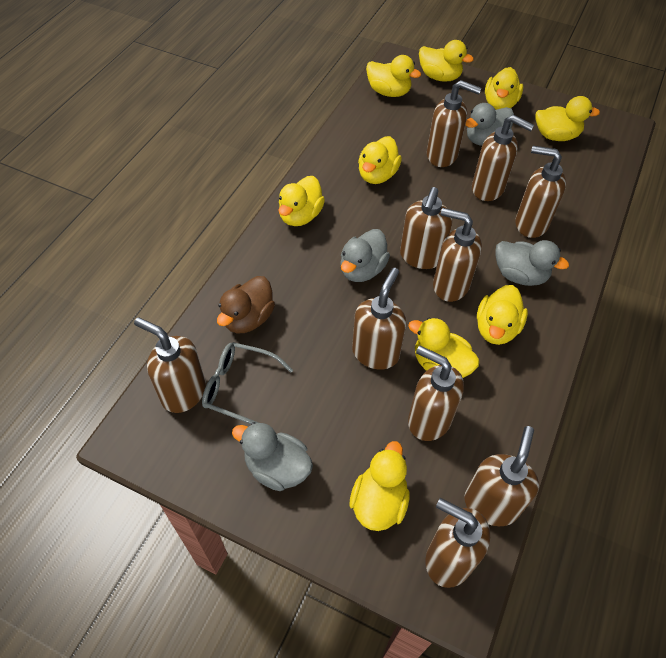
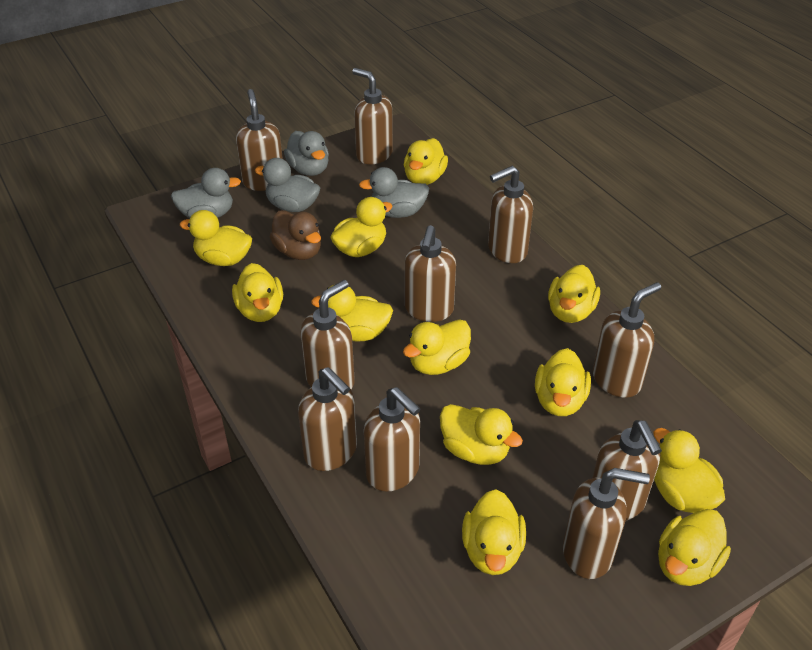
grey glasses: 1 -> 0
yellow duck: 9 -> 12

